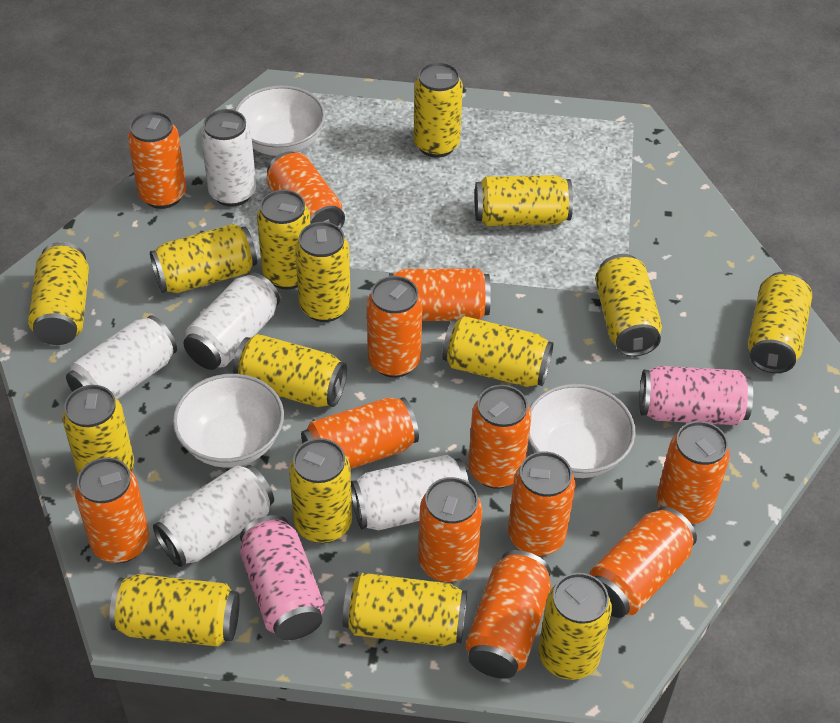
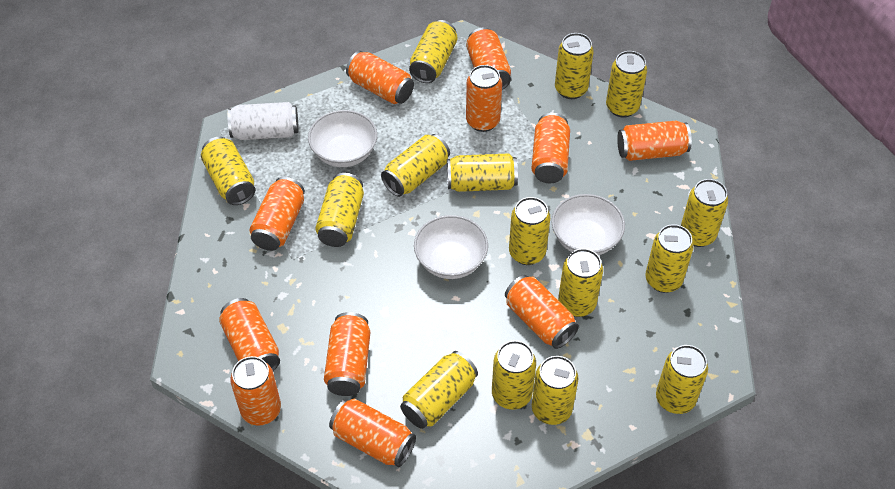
orange can: 12 -> 11
pink can: 2 -> 0
white can: 5 -> 1

